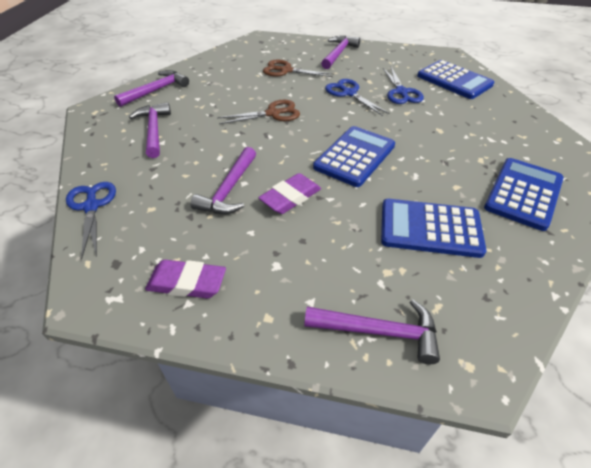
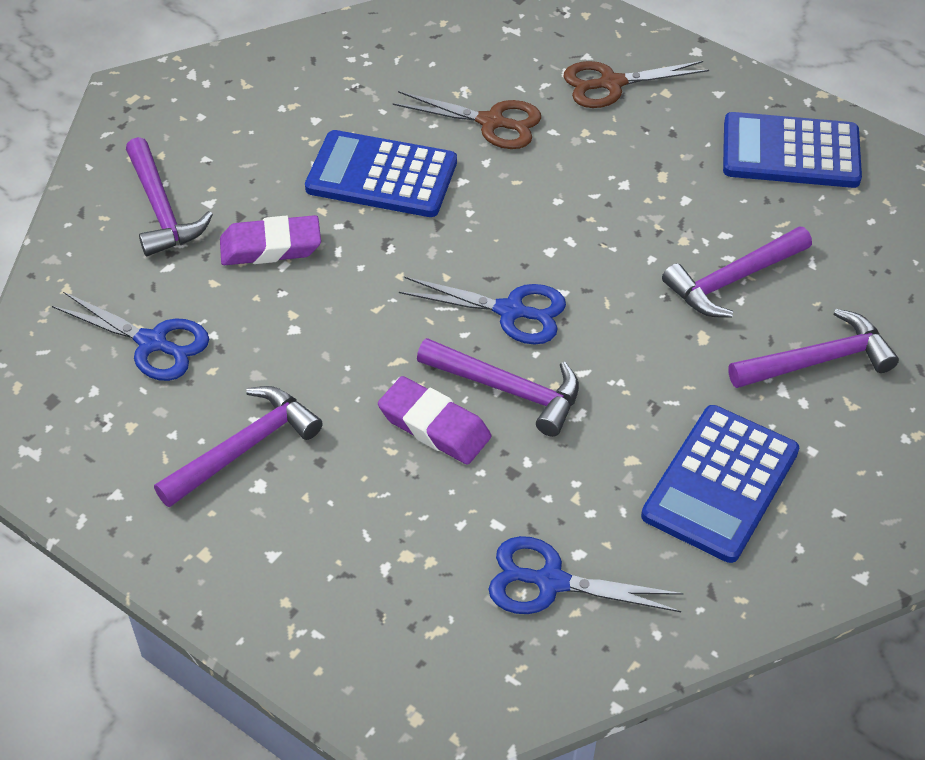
blue calculator: 4 -> 3

